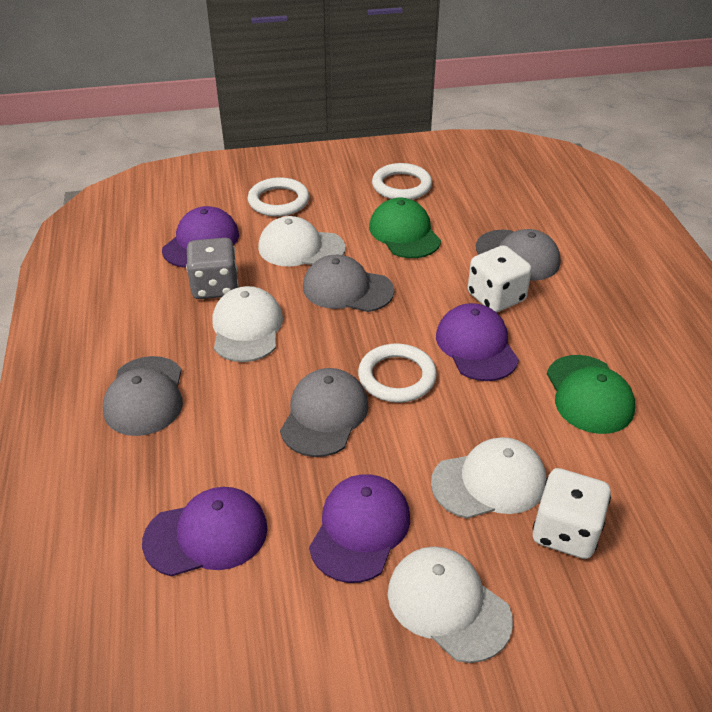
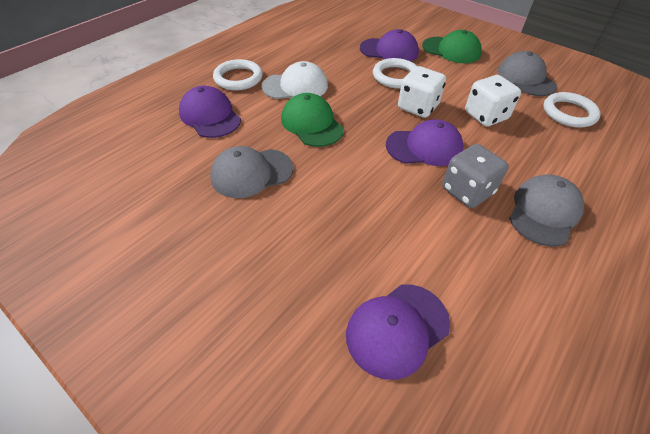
grey cap: 4 -> 3
white cap: 4 -> 1

